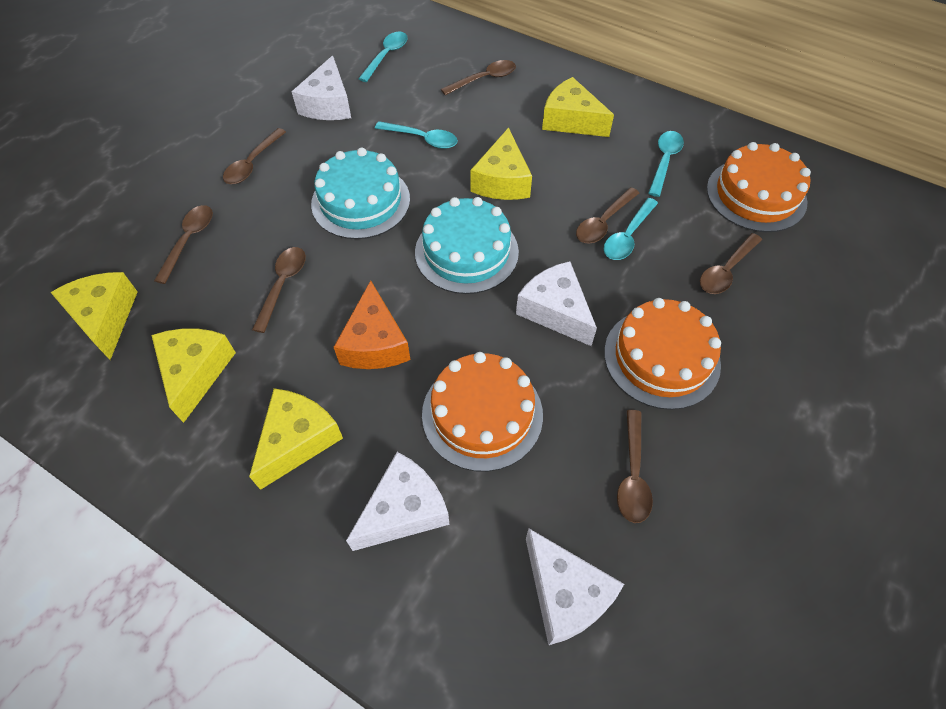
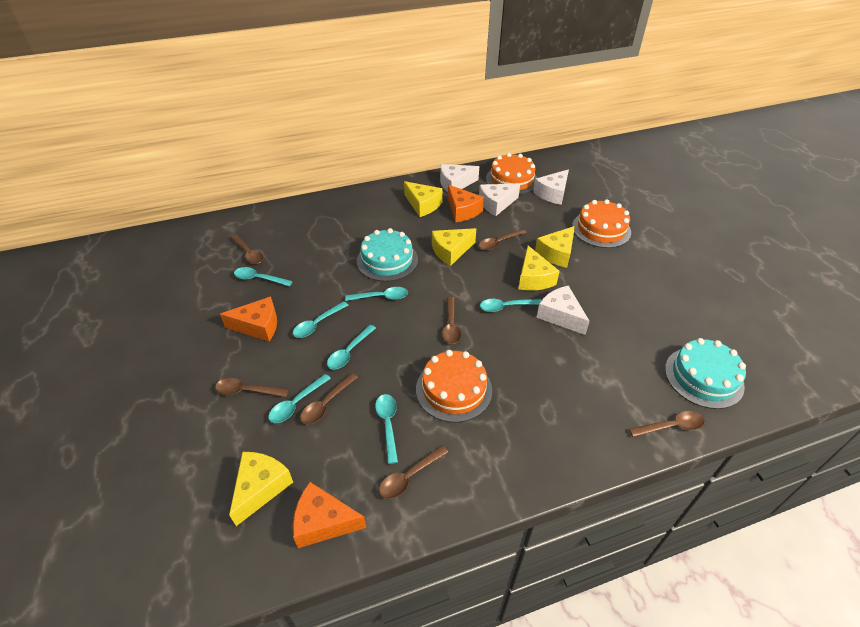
orange cheese: 1 -> 3
turquoise spoon: 4 -> 7

